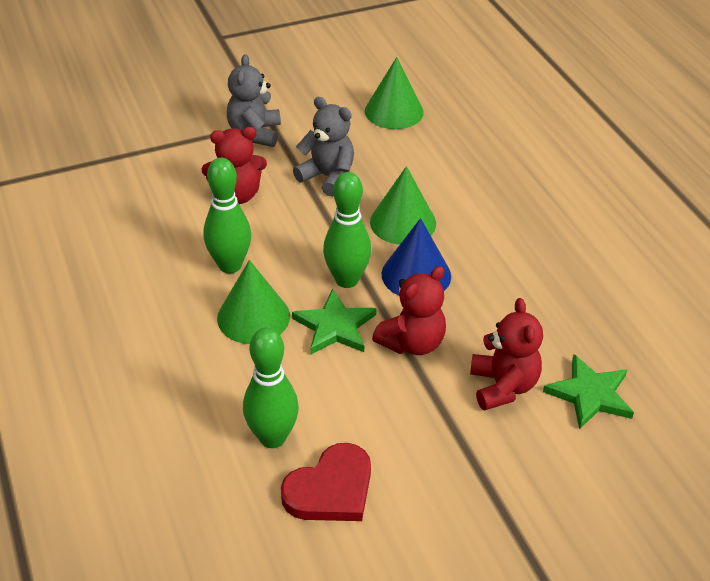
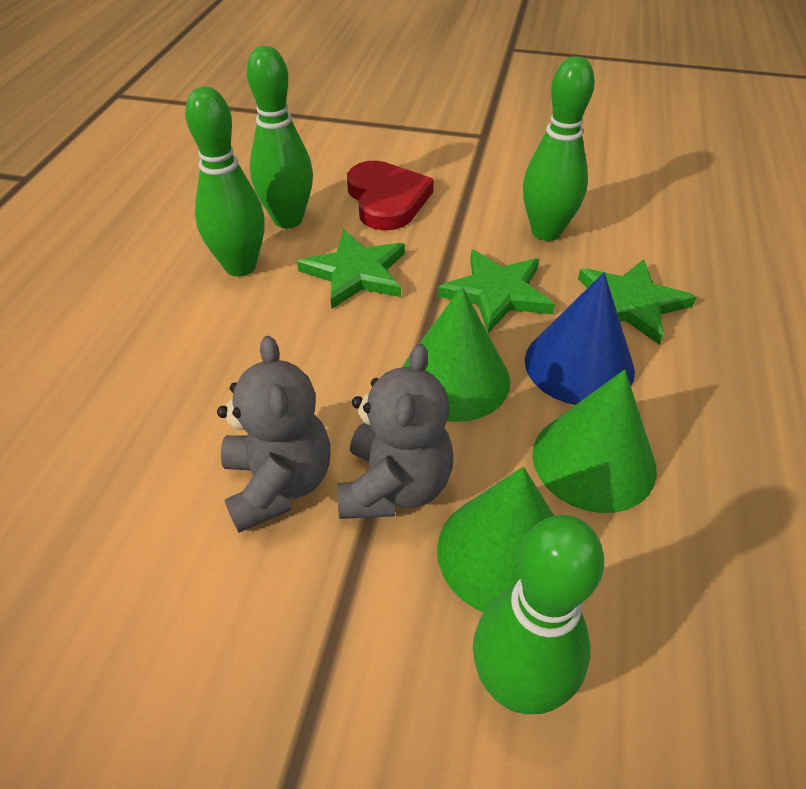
green bowling pin: 3 -> 4
green star: 2 -> 3
red teddy bear: 3 -> 0

